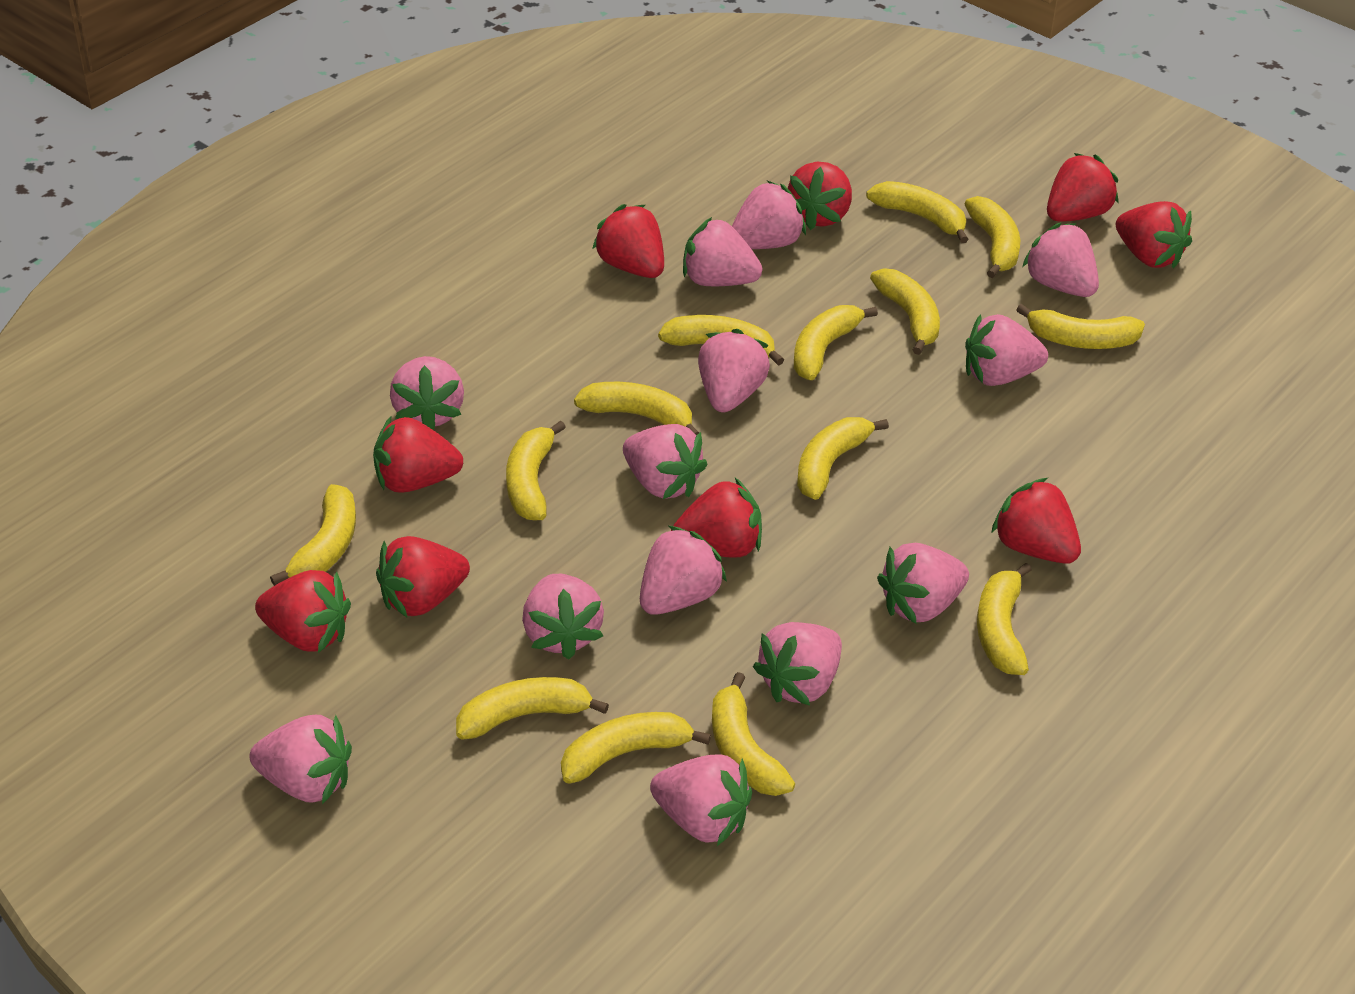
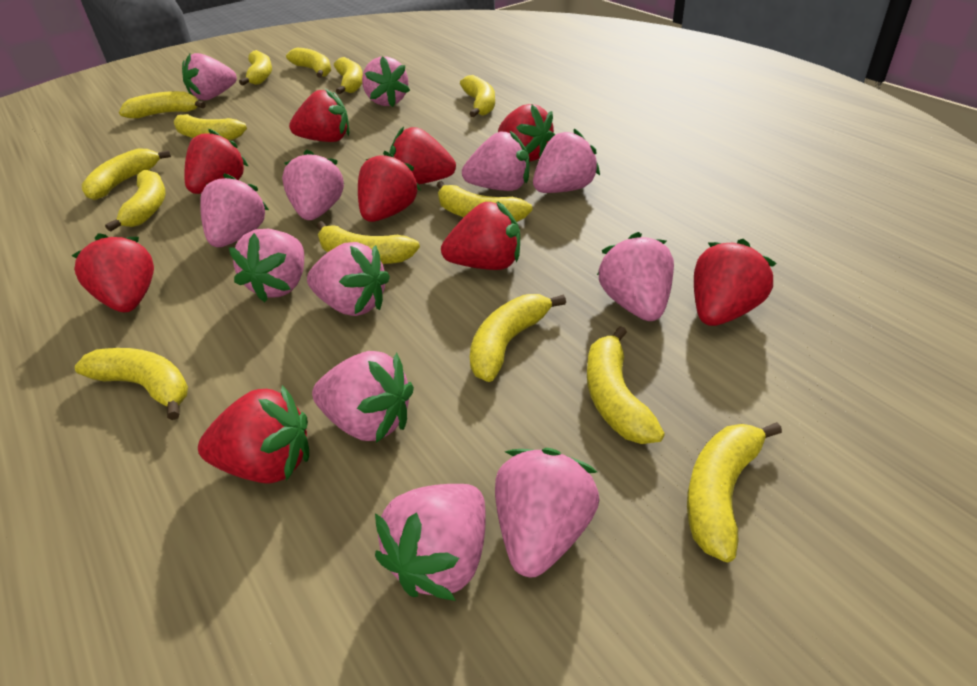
pink strawberry: 13 -> 12

